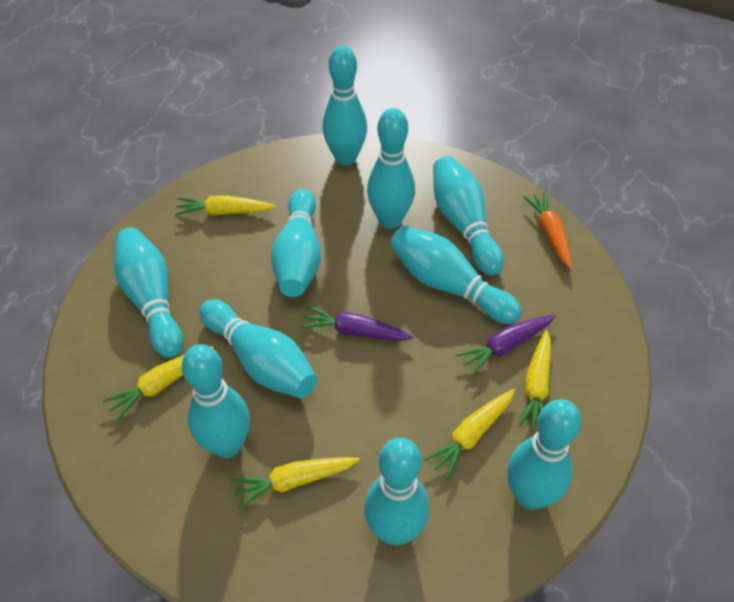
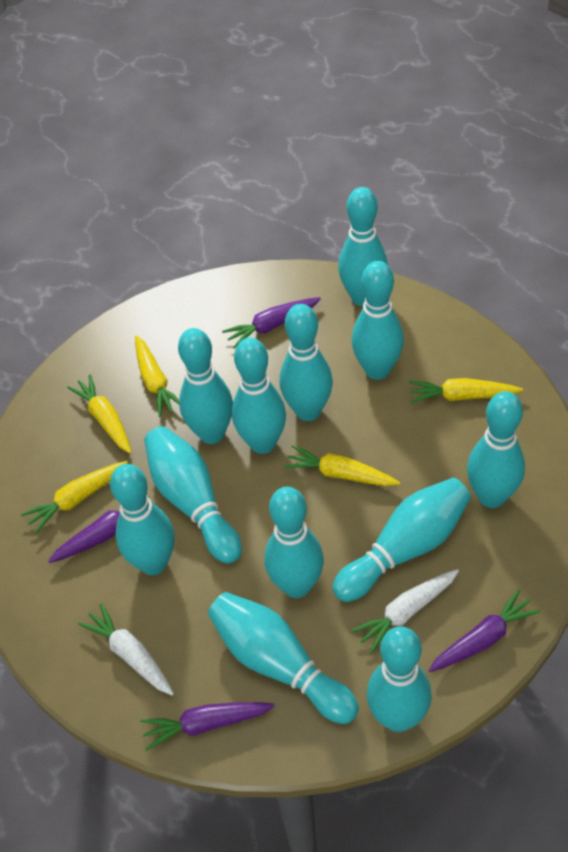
orange carrot: 1 -> 0
purple carrot: 2 -> 4
turquoise bowling pin: 10 -> 12
white carrot: 0 -> 2

